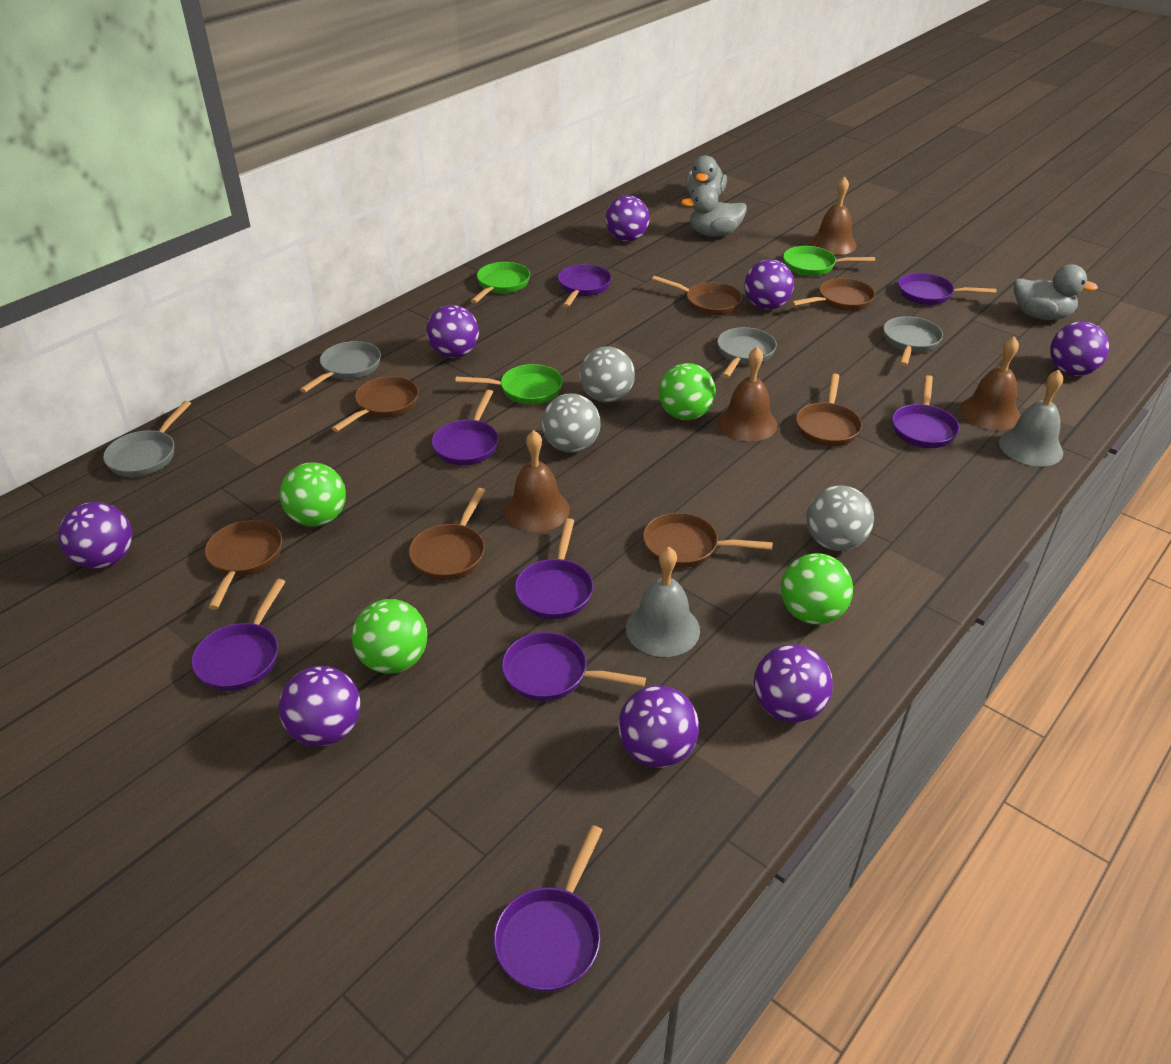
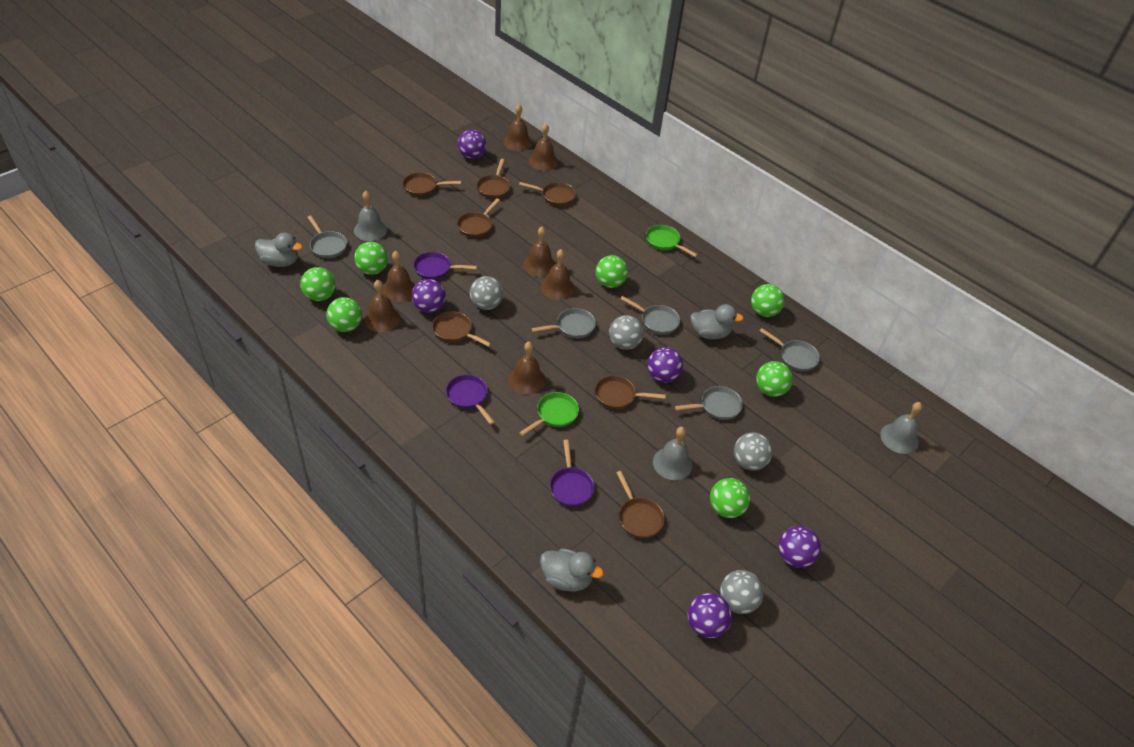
brown bell: 4 -> 7
green ball: 4 -> 7
green pan: 3 -> 2
grey ball: 3 -> 4
grey bell: 2 -> 3
grey pan: 4 -> 5
purple ball: 8 -> 5
purple pan: 8 -> 3

